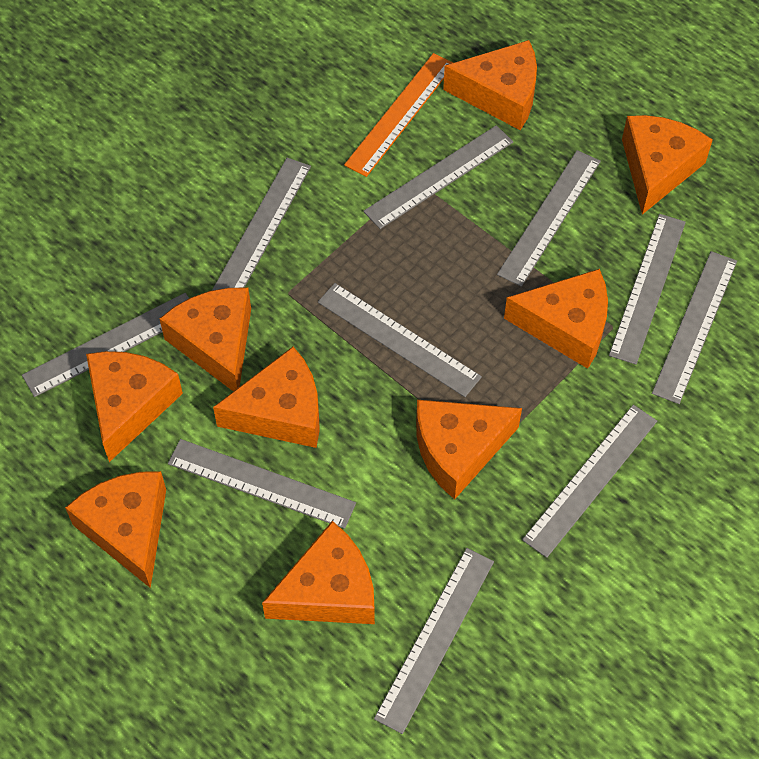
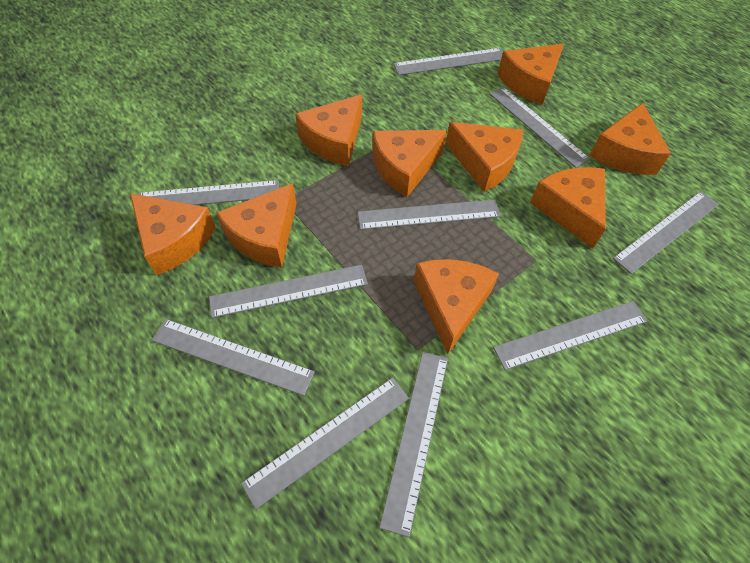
orange ruler: 1 -> 0

